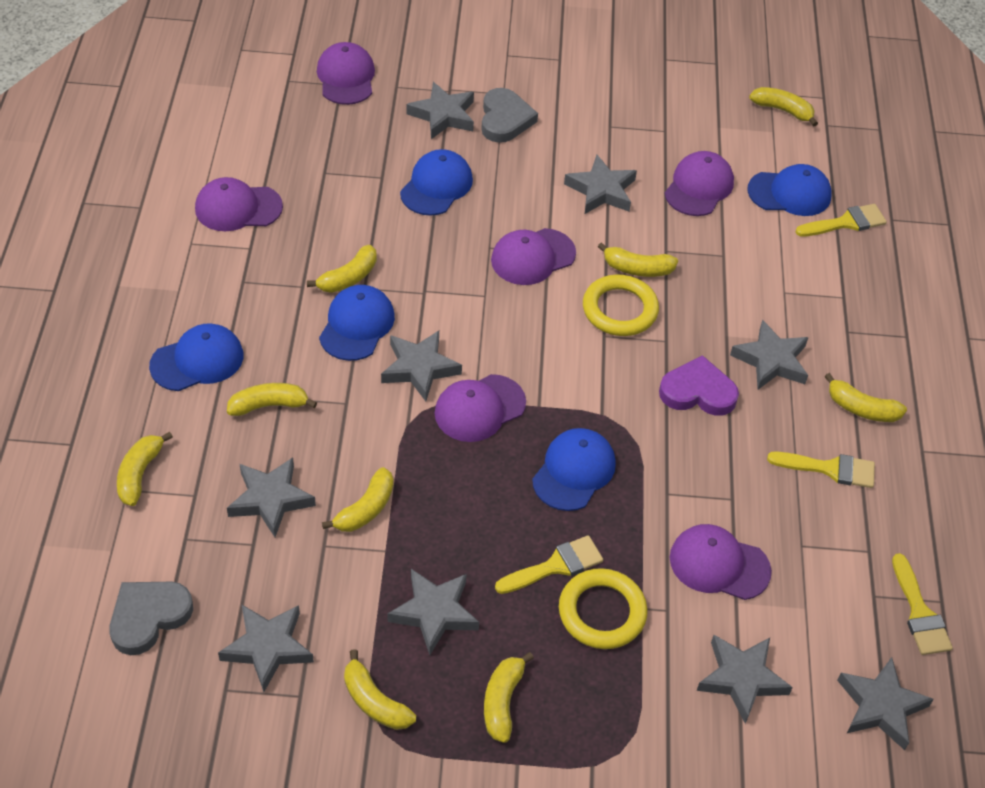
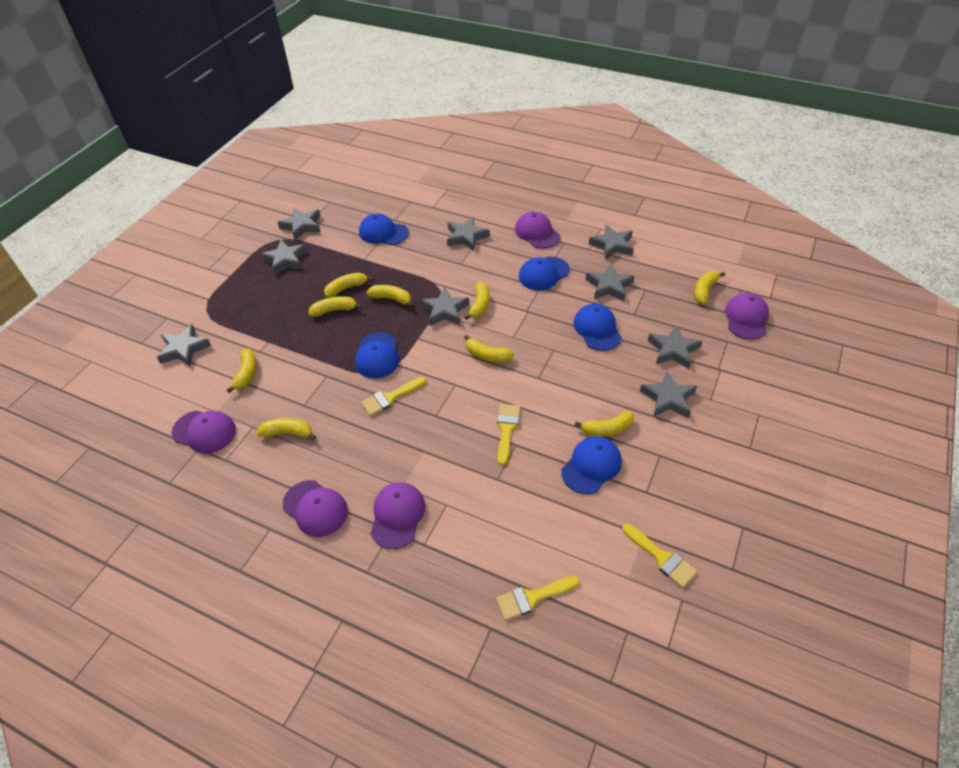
grey heart: 2 -> 0
purple cap: 6 -> 5
purple heart: 1 -> 0
yellow ring: 2 -> 0

